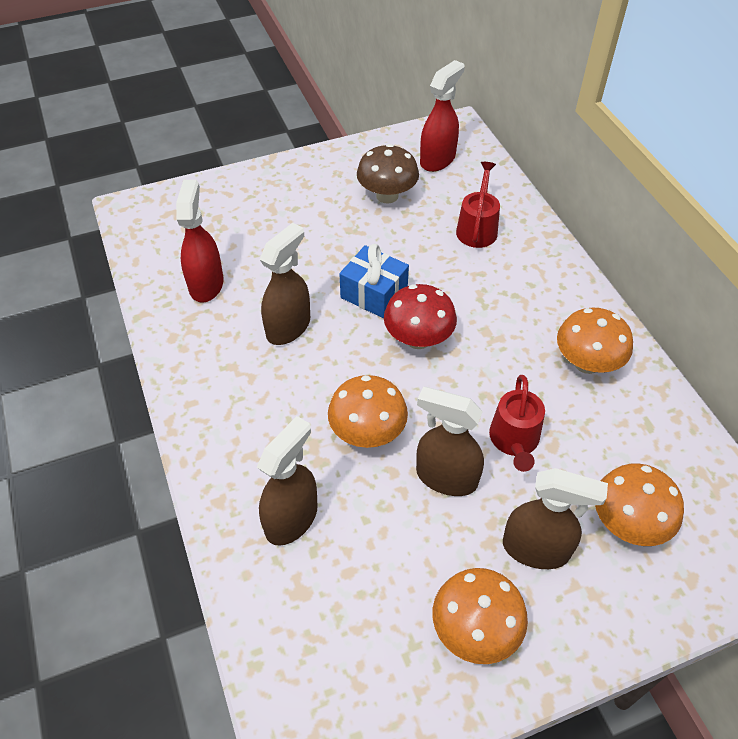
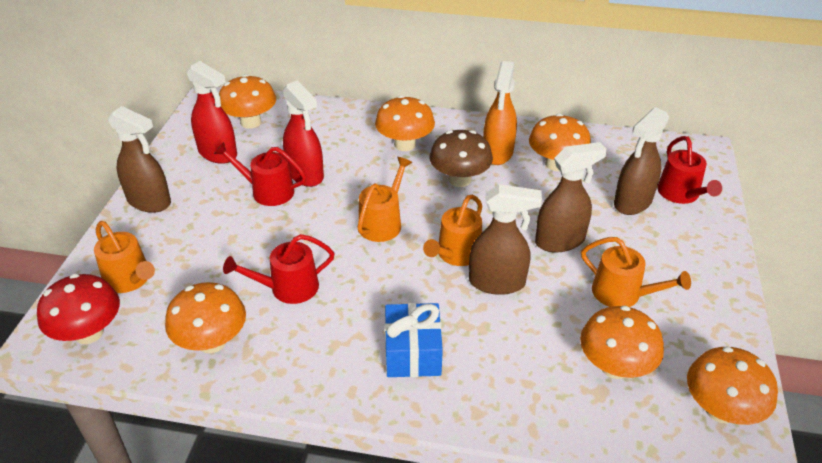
orange mushroom: 4 -> 6
orange spray bottle: 0 -> 1
orange watering can: 0 -> 4
red watering can: 2 -> 3

